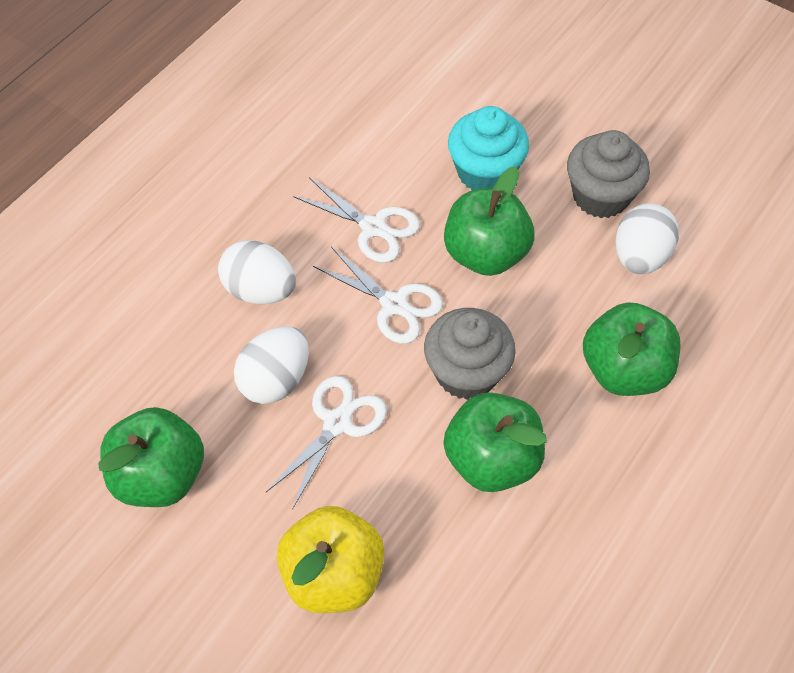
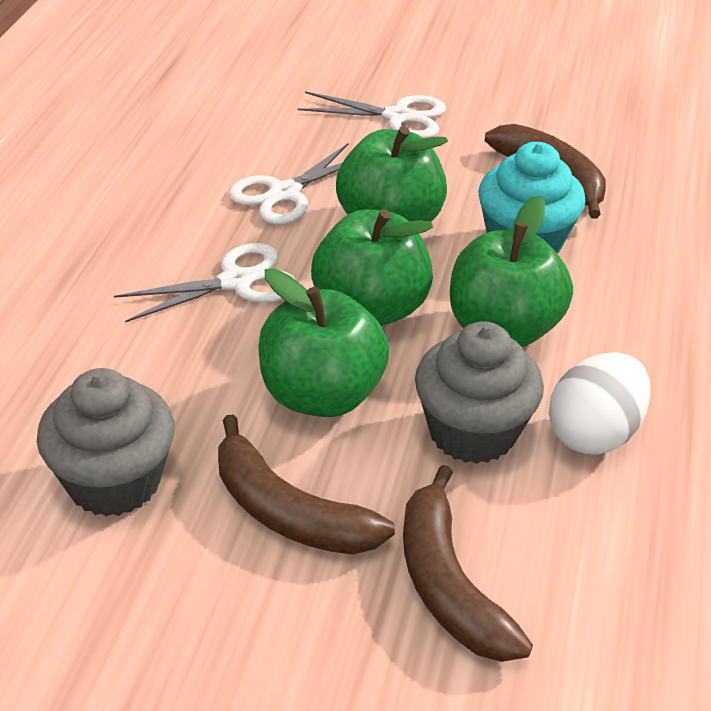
brown banana: 0 -> 3
white egg: 3 -> 1
yellow apple: 1 -> 0

